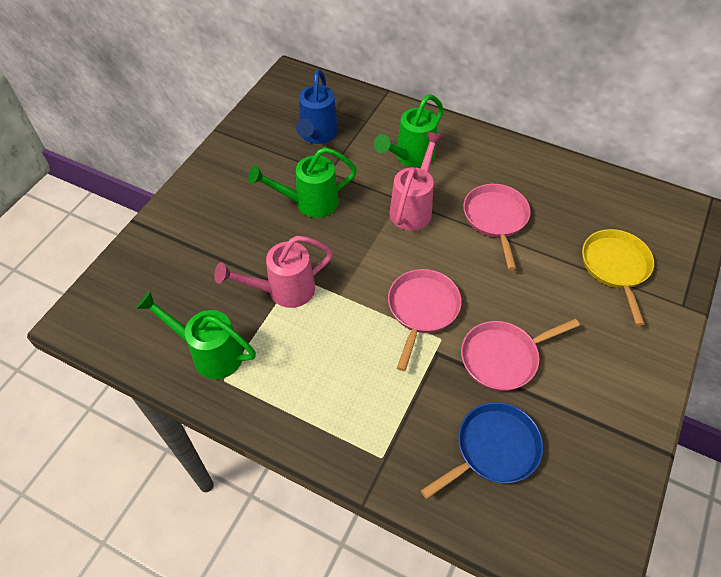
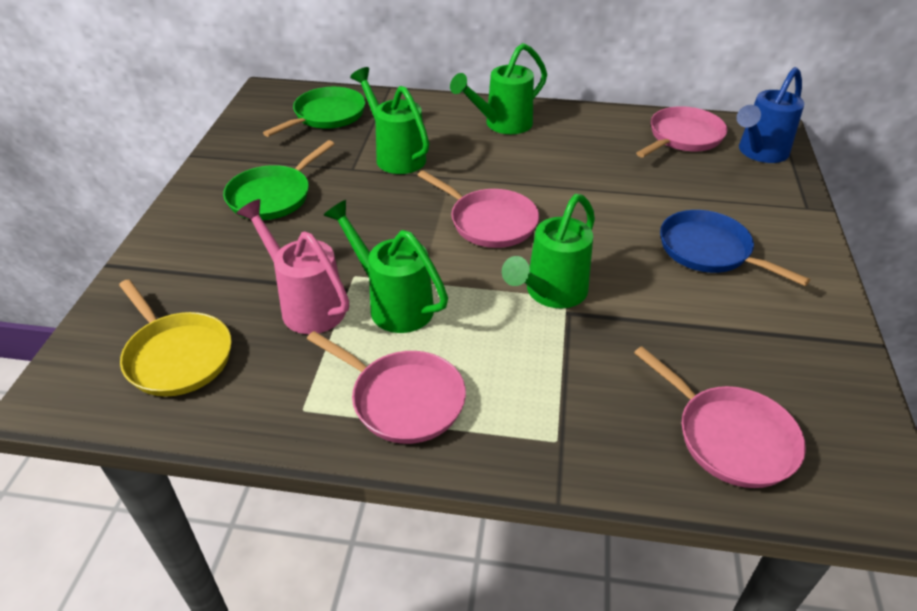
green pan: 0 -> 2
green watering can: 3 -> 4
pink pan: 3 -> 4
pink watering can: 2 -> 1

